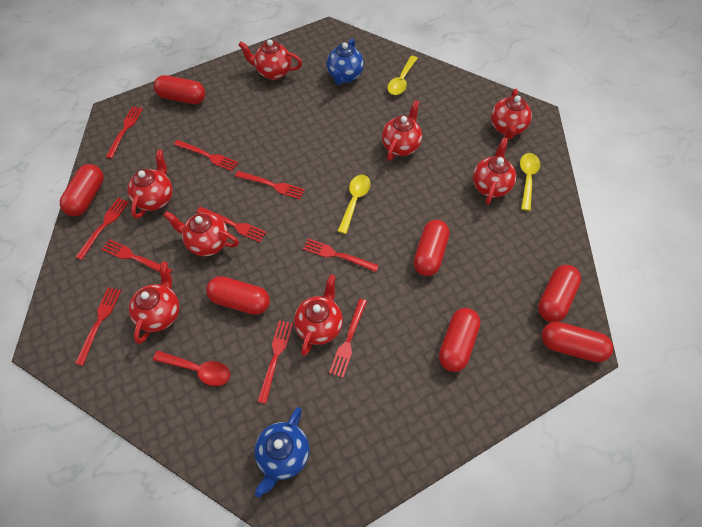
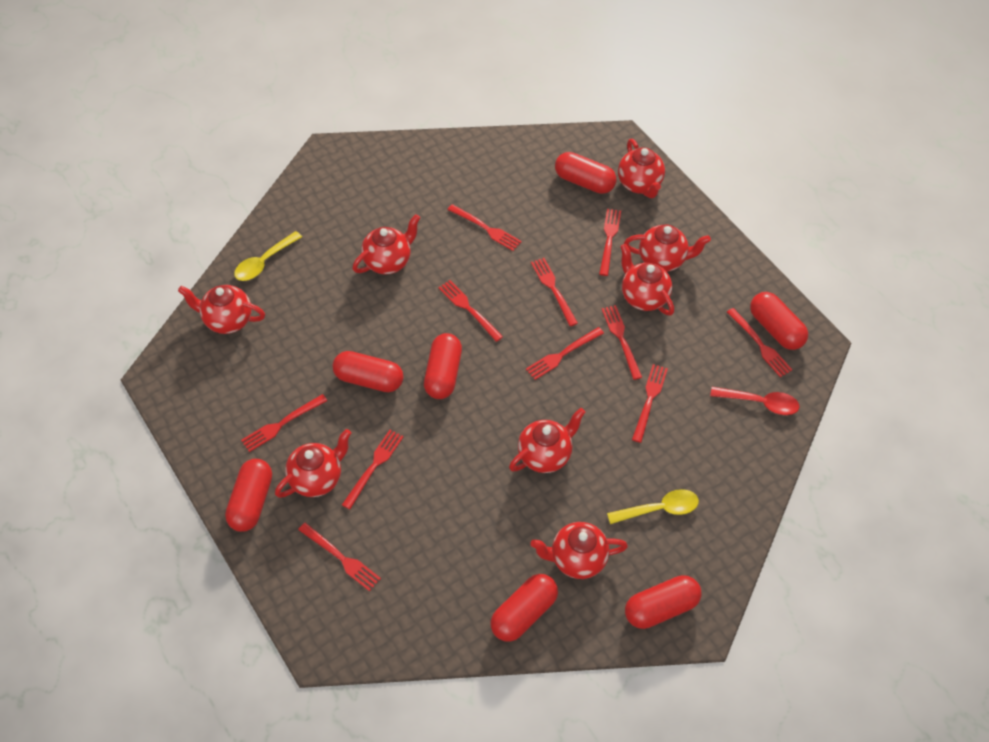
blue teapot: 2 -> 0
red fork: 10 -> 11
yellow spoon: 3 -> 2

